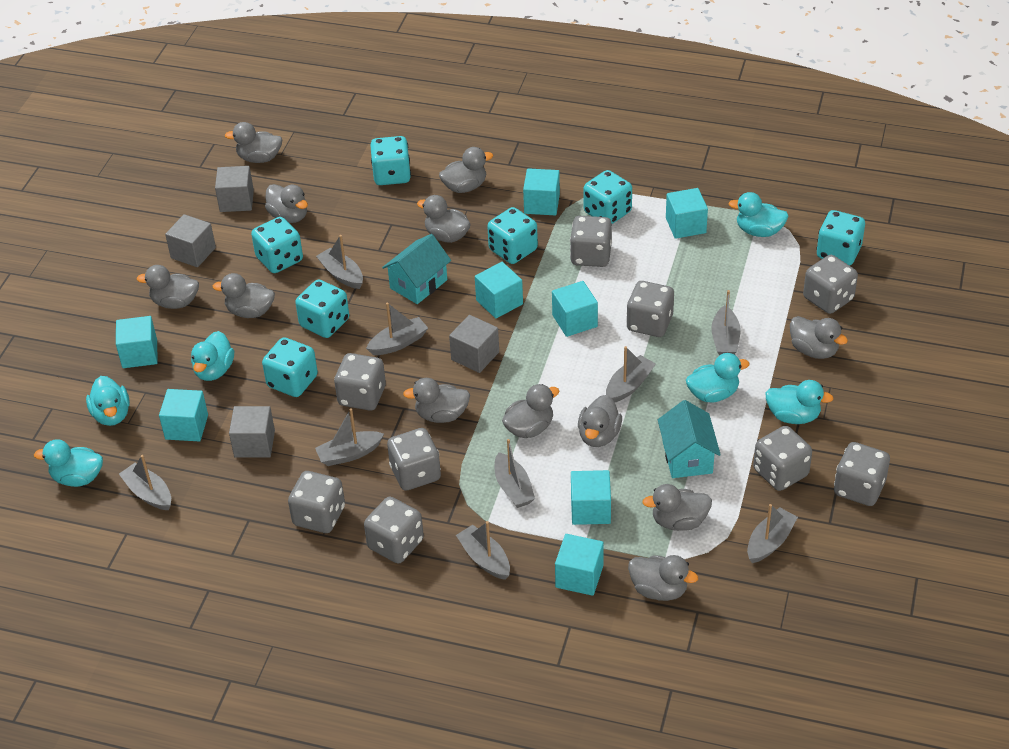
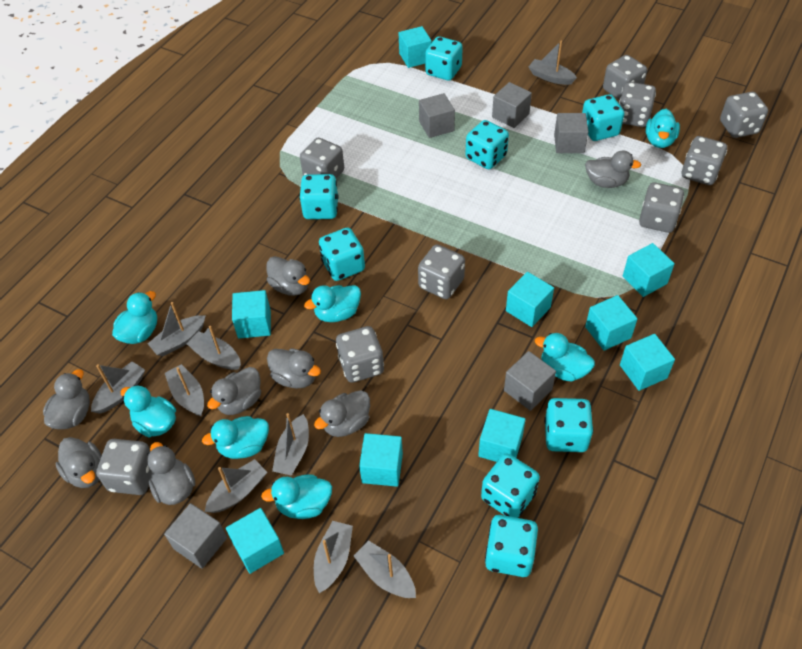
grey cube: 4 -> 5
grey duck: 12 -> 8
turquoise cube: 8 -> 9
turquoise dice: 7 -> 8
turquoise duck: 6 -> 7
turquoise house: 2 -> 0

